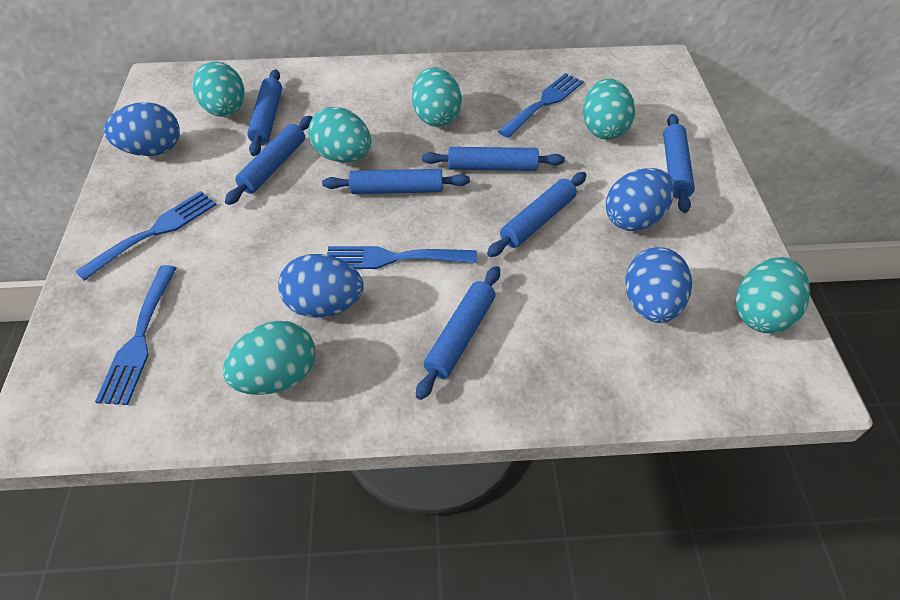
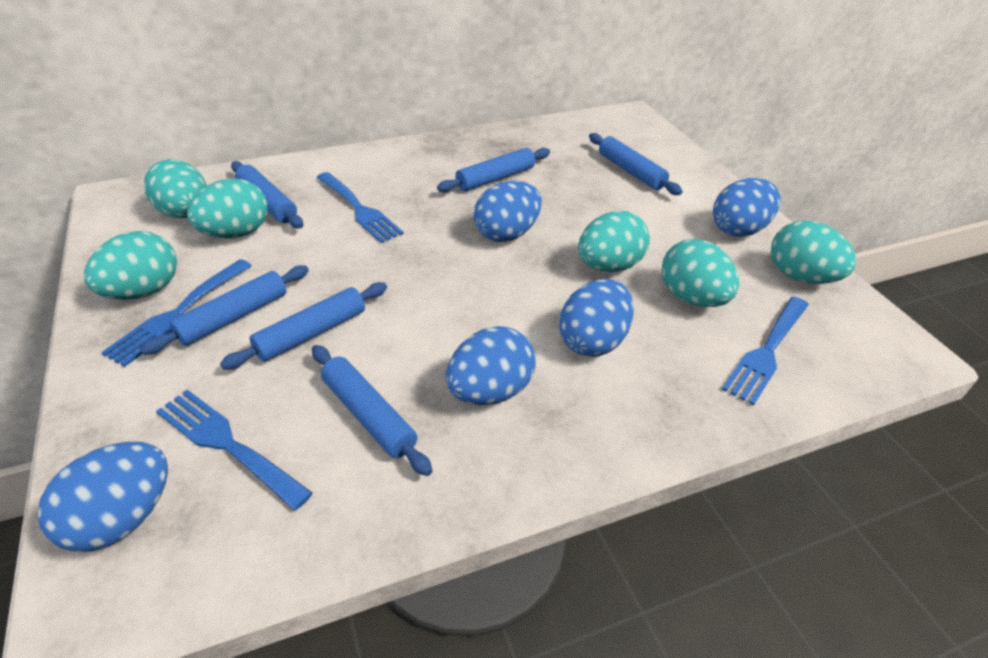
blue egg: 4 -> 5
blue rolling pin: 7 -> 6

